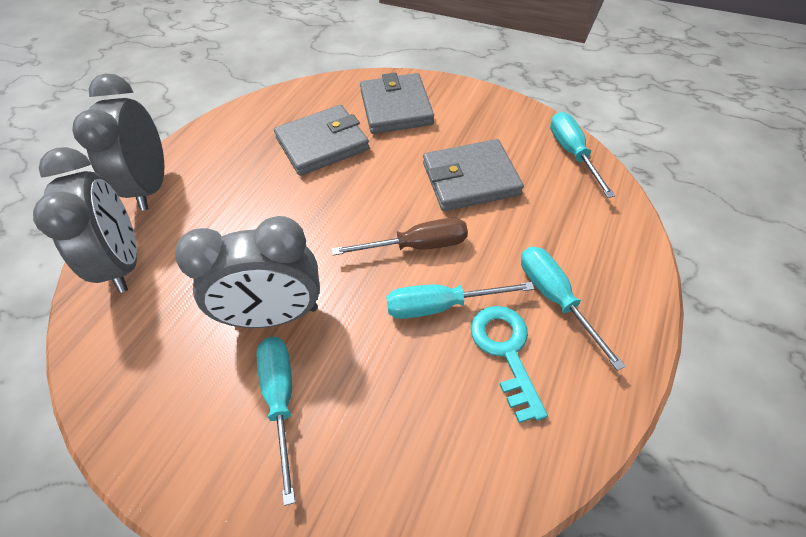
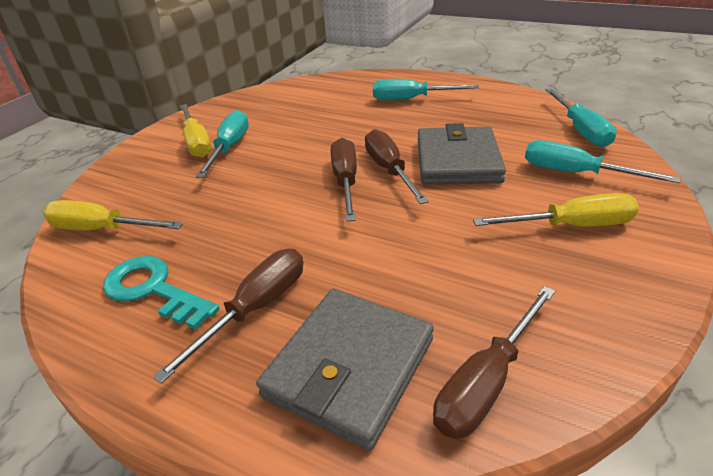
brown screwdriver: 1 -> 4
grey clock: 3 -> 0
grey wallet: 3 -> 2
yellow screwdriver: 0 -> 3

